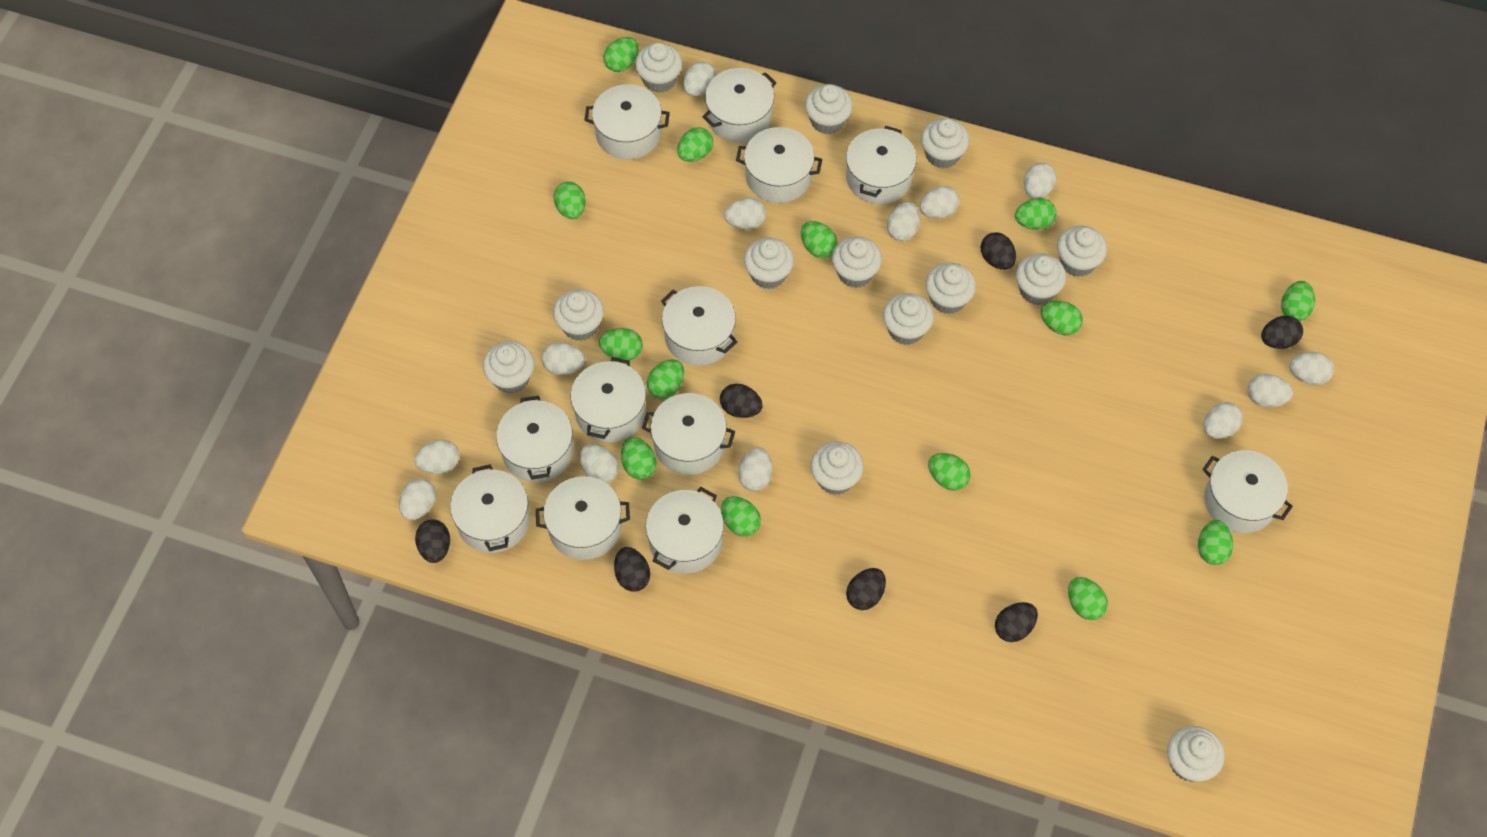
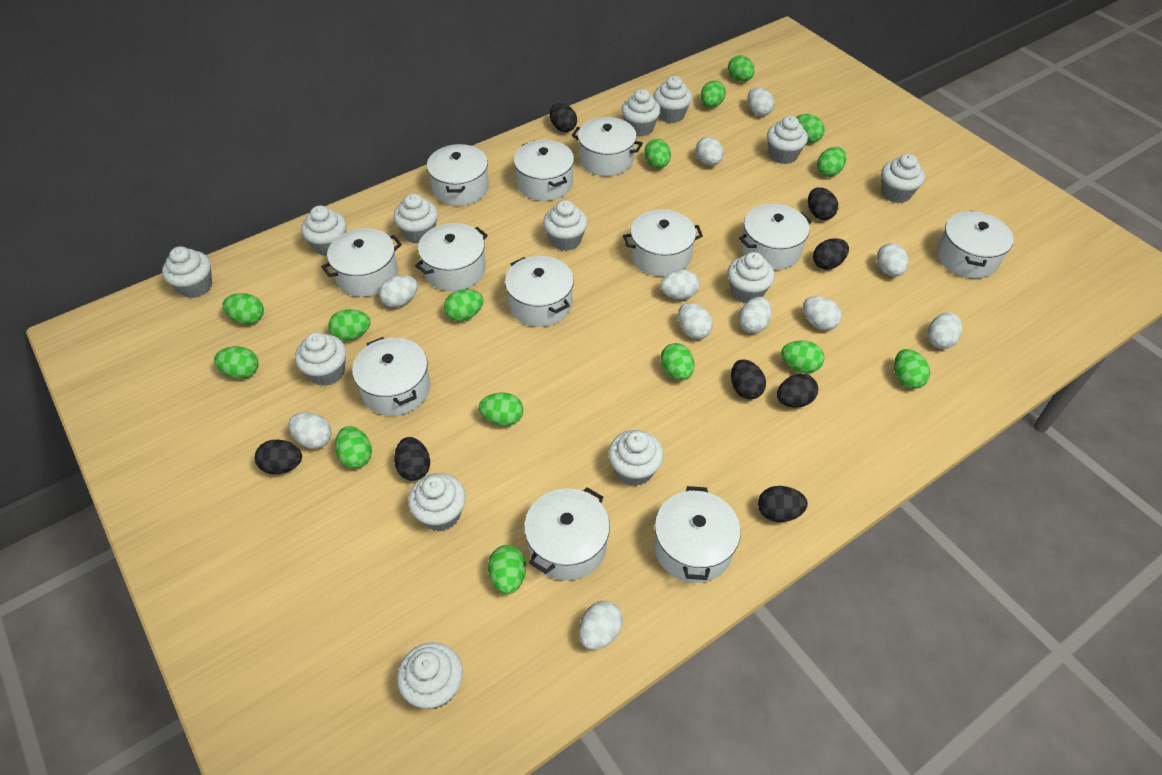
black egg: 7 -> 8
green egg: 14 -> 15
white egg: 13 -> 11

